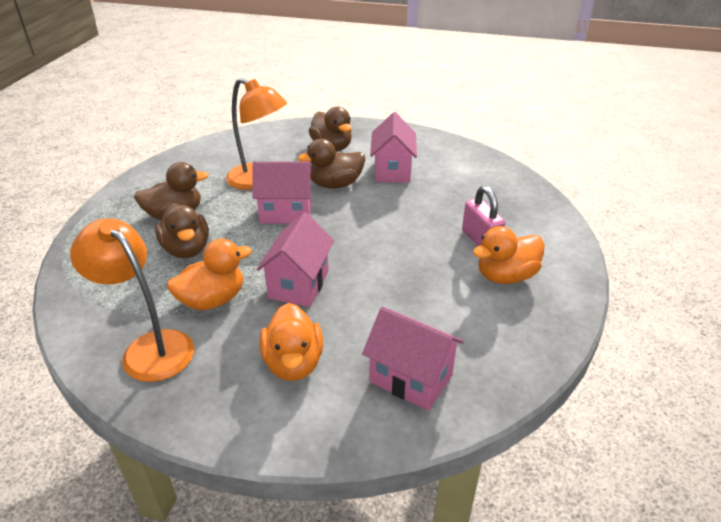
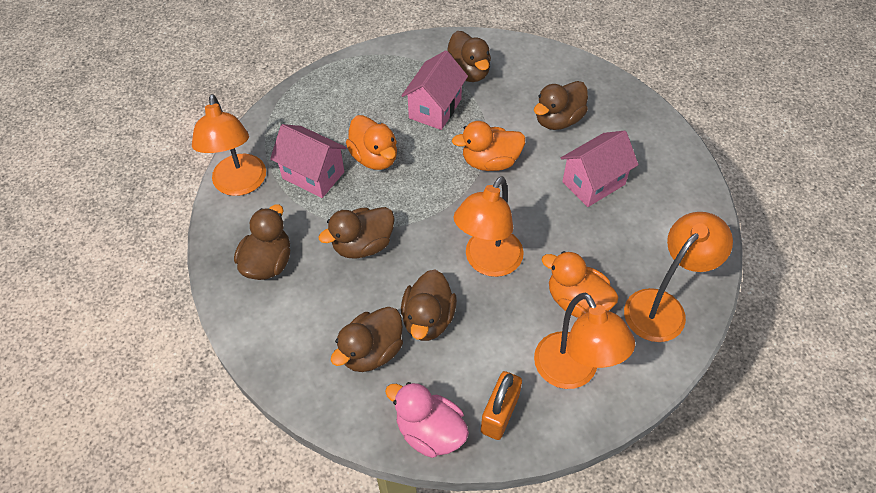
brown duck: 4 -> 6
orange lamp: 2 -> 4
orange padlock: 0 -> 1
pink duck: 0 -> 1
pink house: 4 -> 3
pink padlock: 1 -> 0

